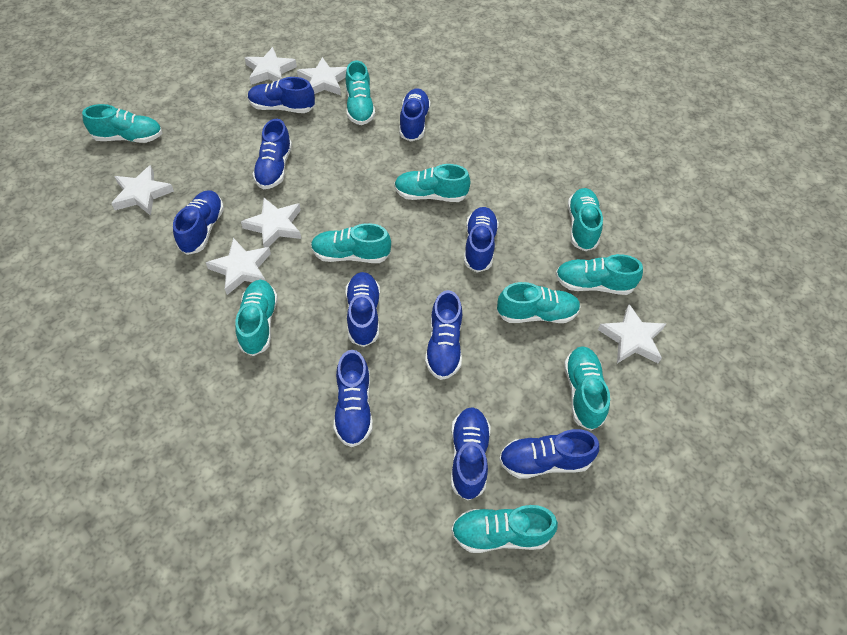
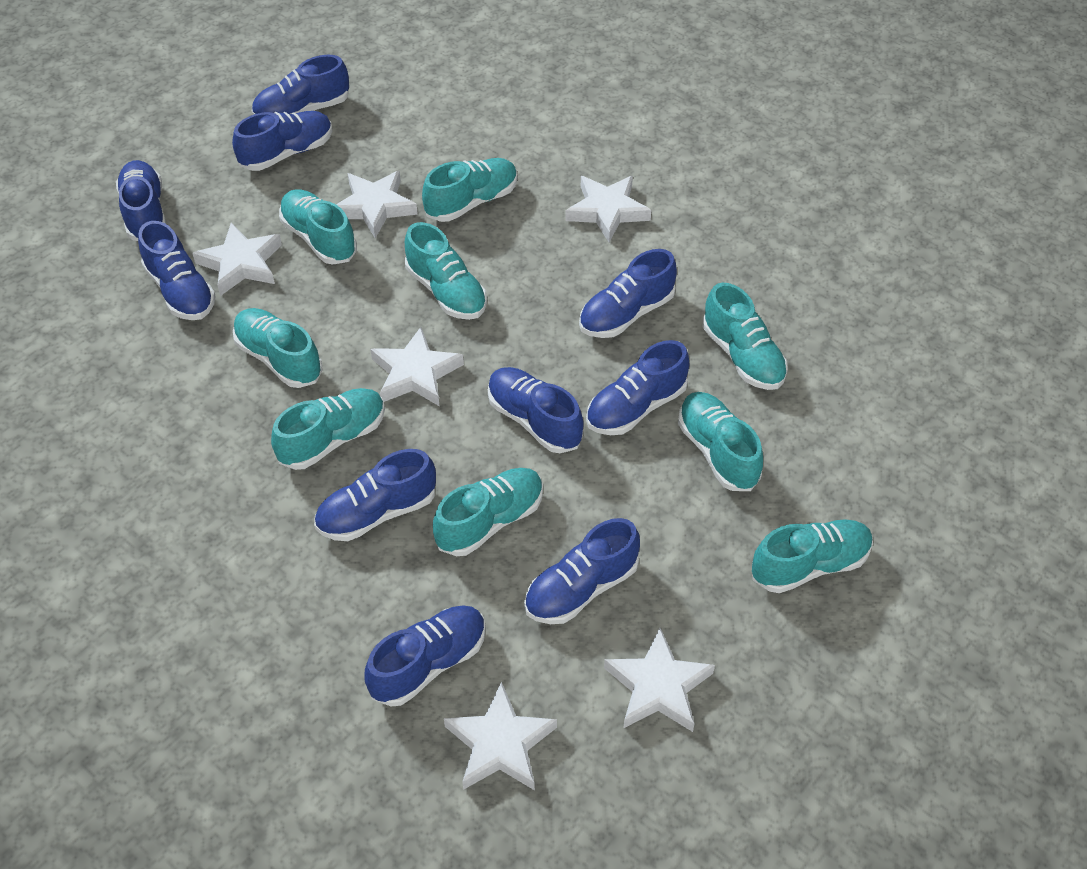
turquoise shoe: 10 -> 9

